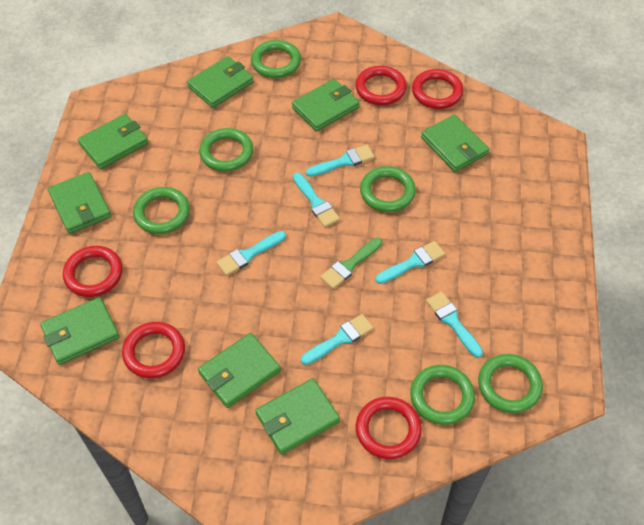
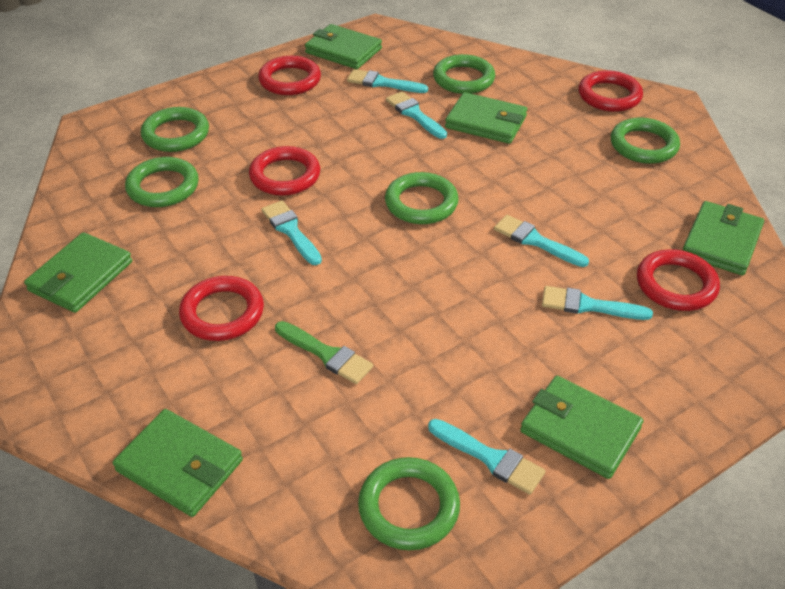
green wallet: 8 -> 6

